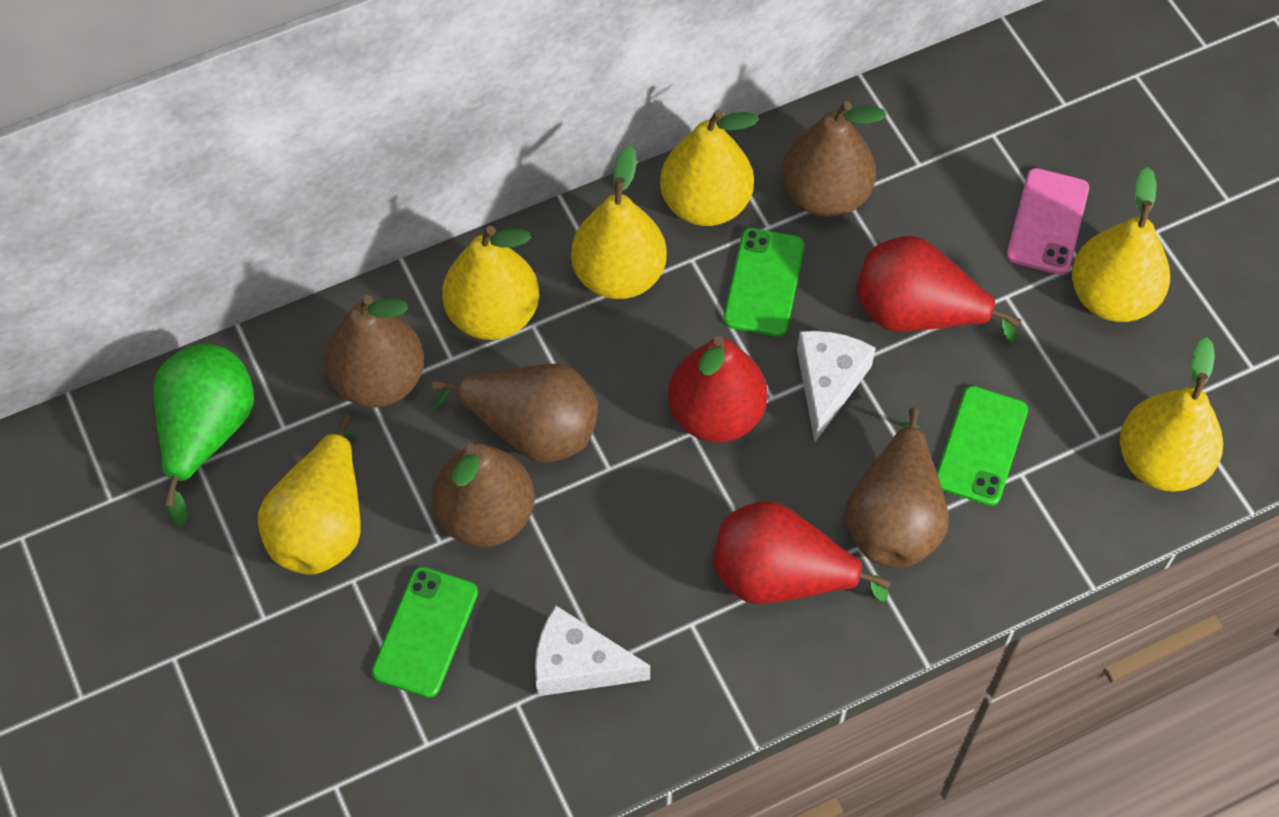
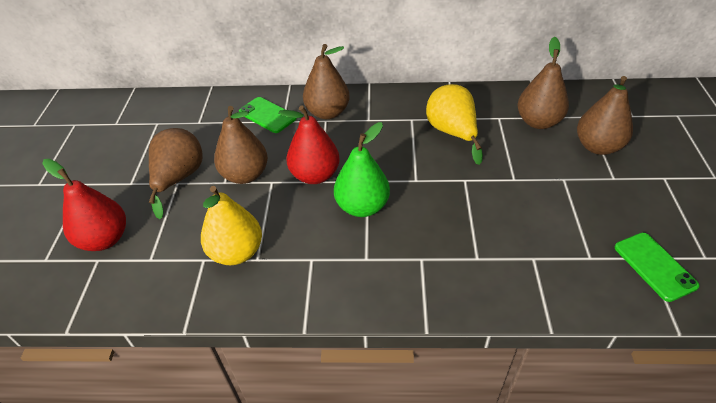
green phone: 3 -> 2
pink phone: 1 -> 0
red pear: 3 -> 2
white cheese: 2 -> 0
yellow pear: 6 -> 2

